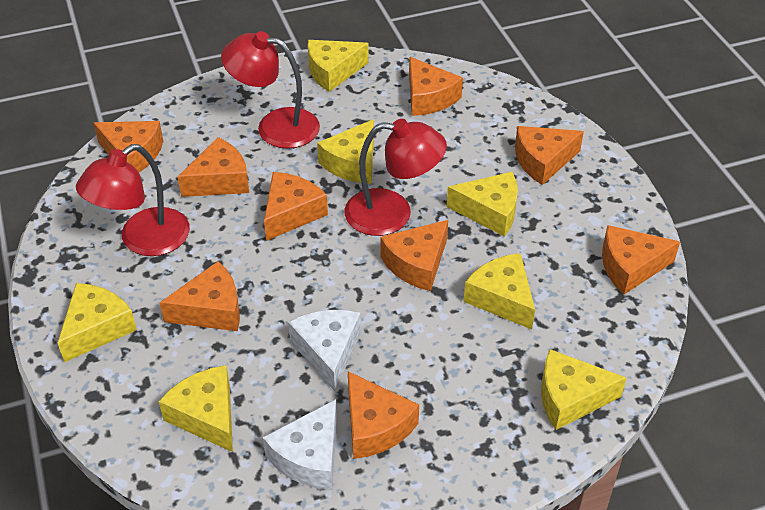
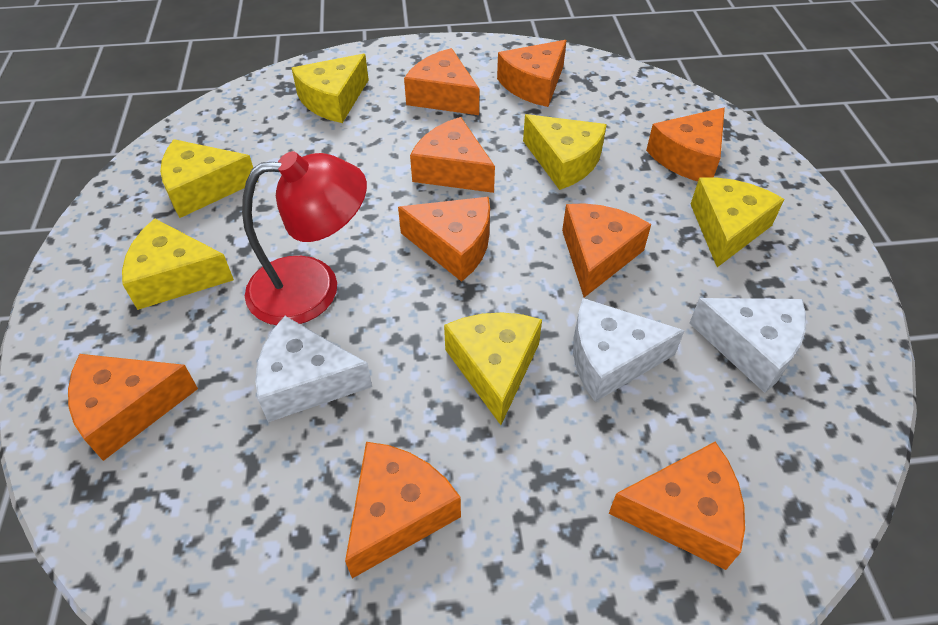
red lamp: 3 -> 1
white cheese: 2 -> 3
yellow cheese: 7 -> 6

